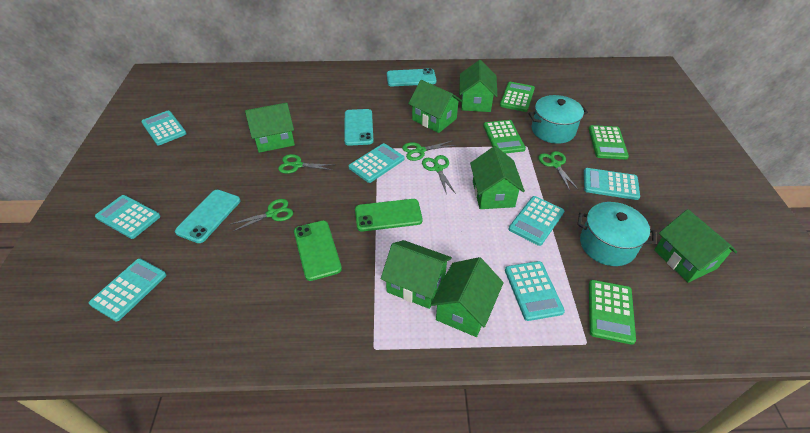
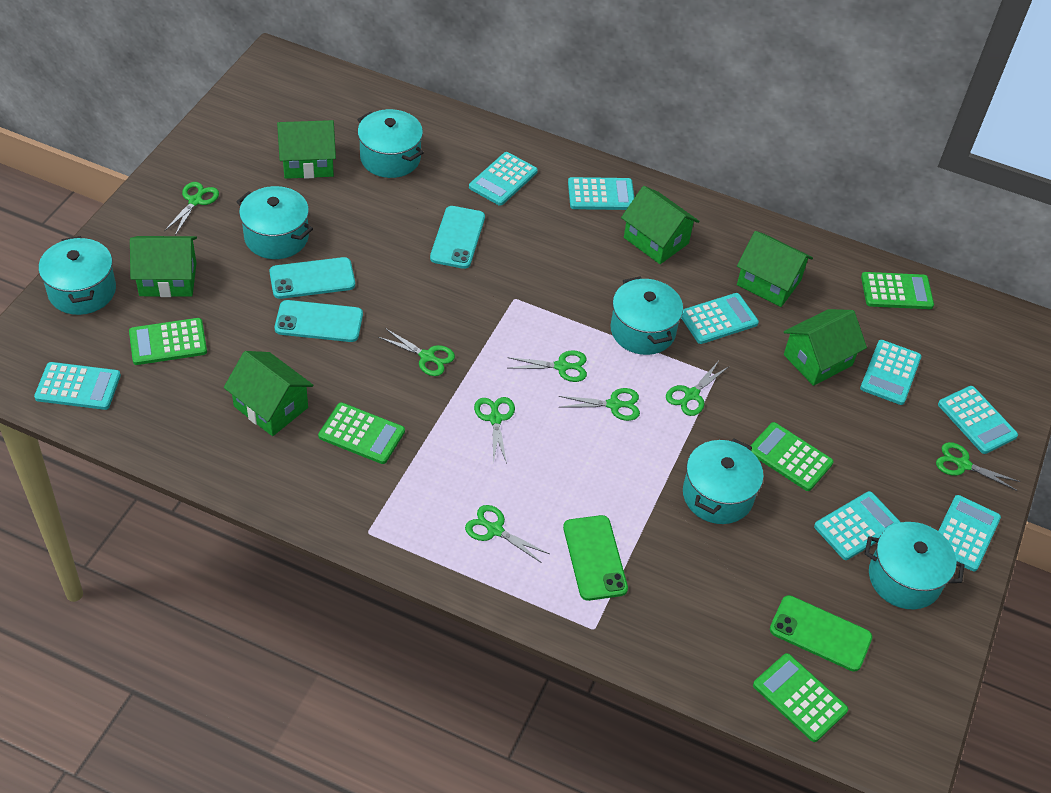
green calculator: 4 -> 5
green house: 7 -> 6
green scissors: 5 -> 8
turquoise calculator: 7 -> 8
turquoise pot: 2 -> 6

